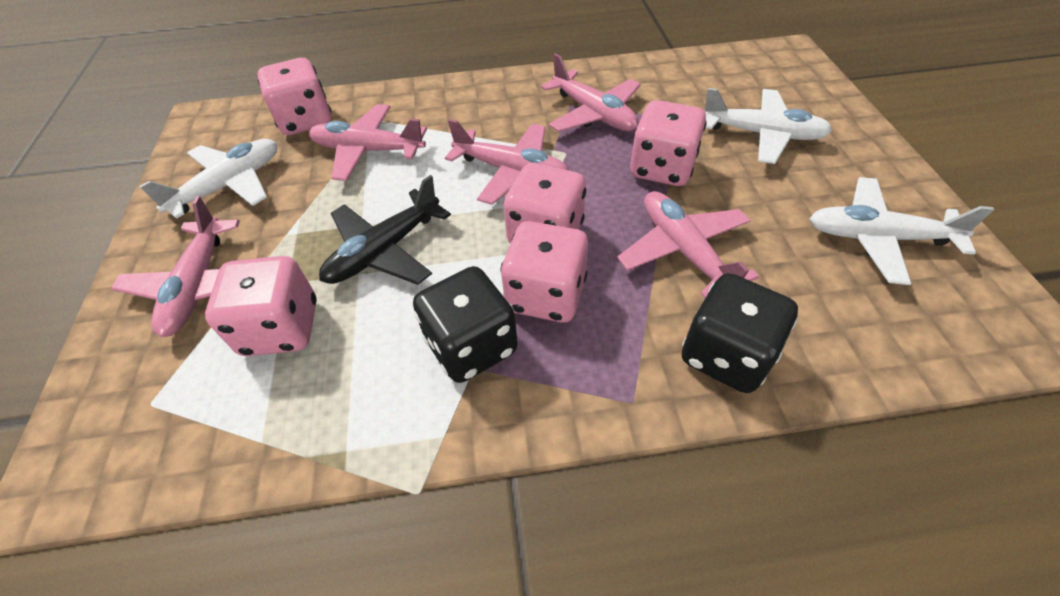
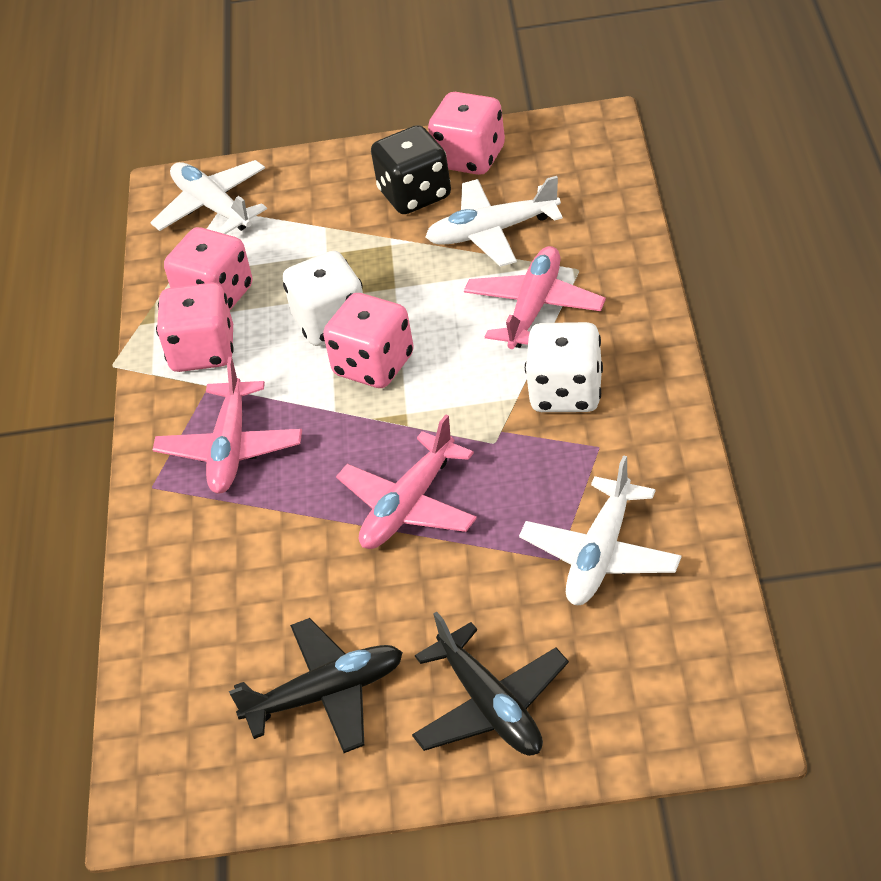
black dice: 2 -> 1
black plane: 1 -> 2
pink dice: 5 -> 4
pink plane: 5 -> 3
white dice: 0 -> 2

